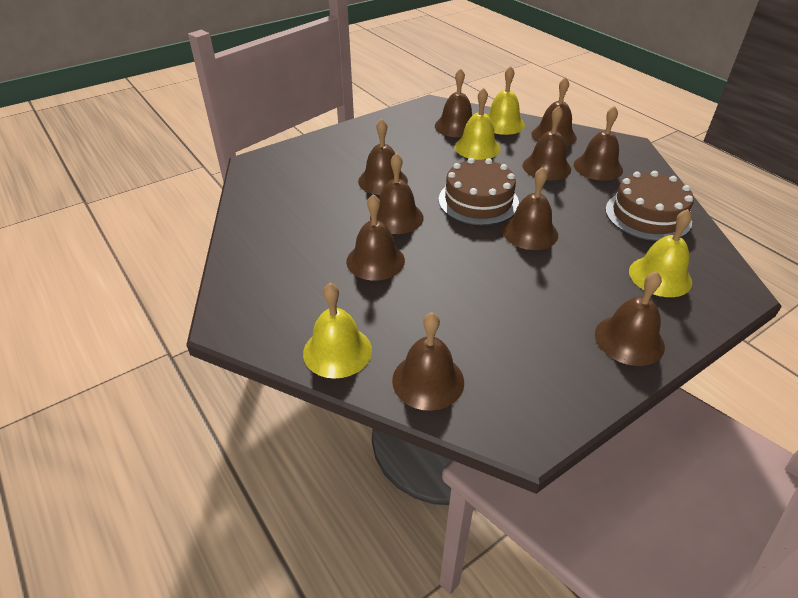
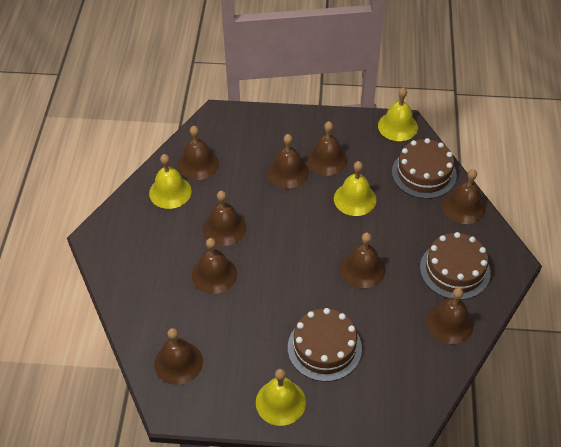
brown bell: 10 -> 9
brown cake: 2 -> 3

